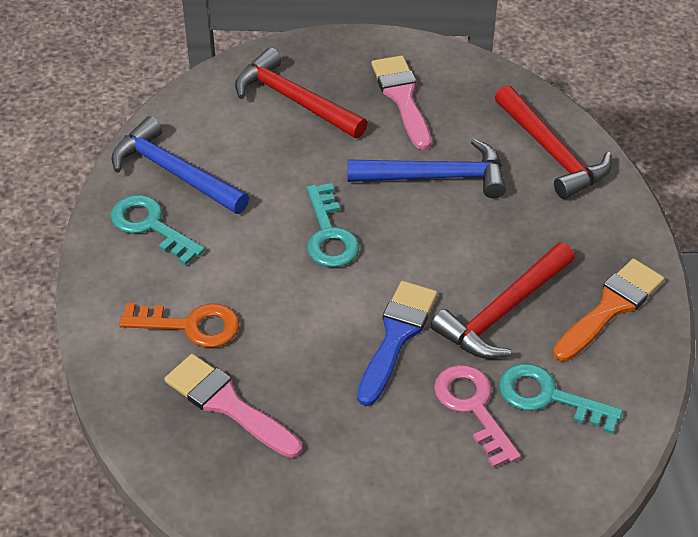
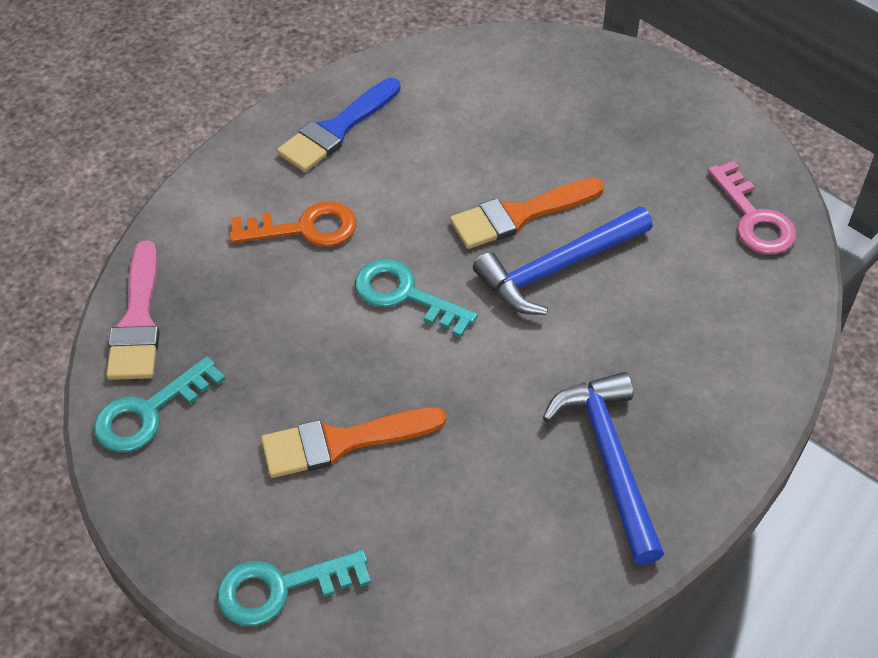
orange brush: 1 -> 2
pink brush: 2 -> 1
red hammer: 3 -> 0

